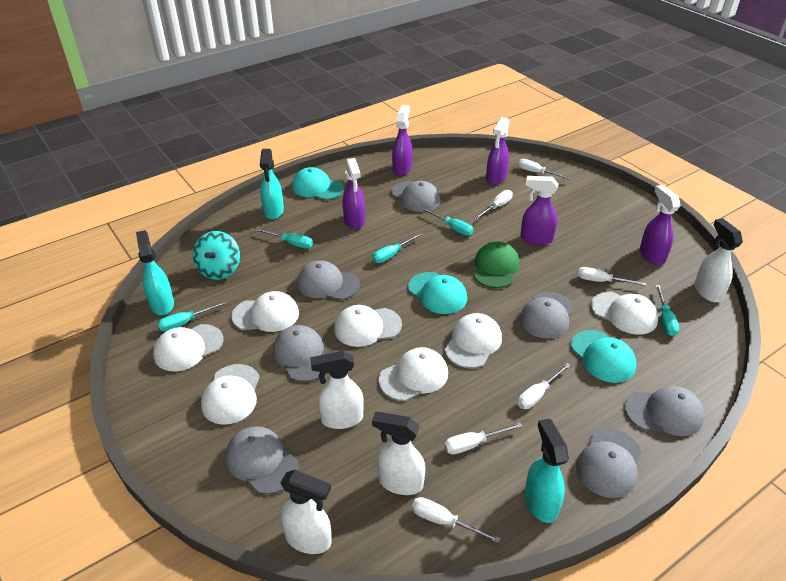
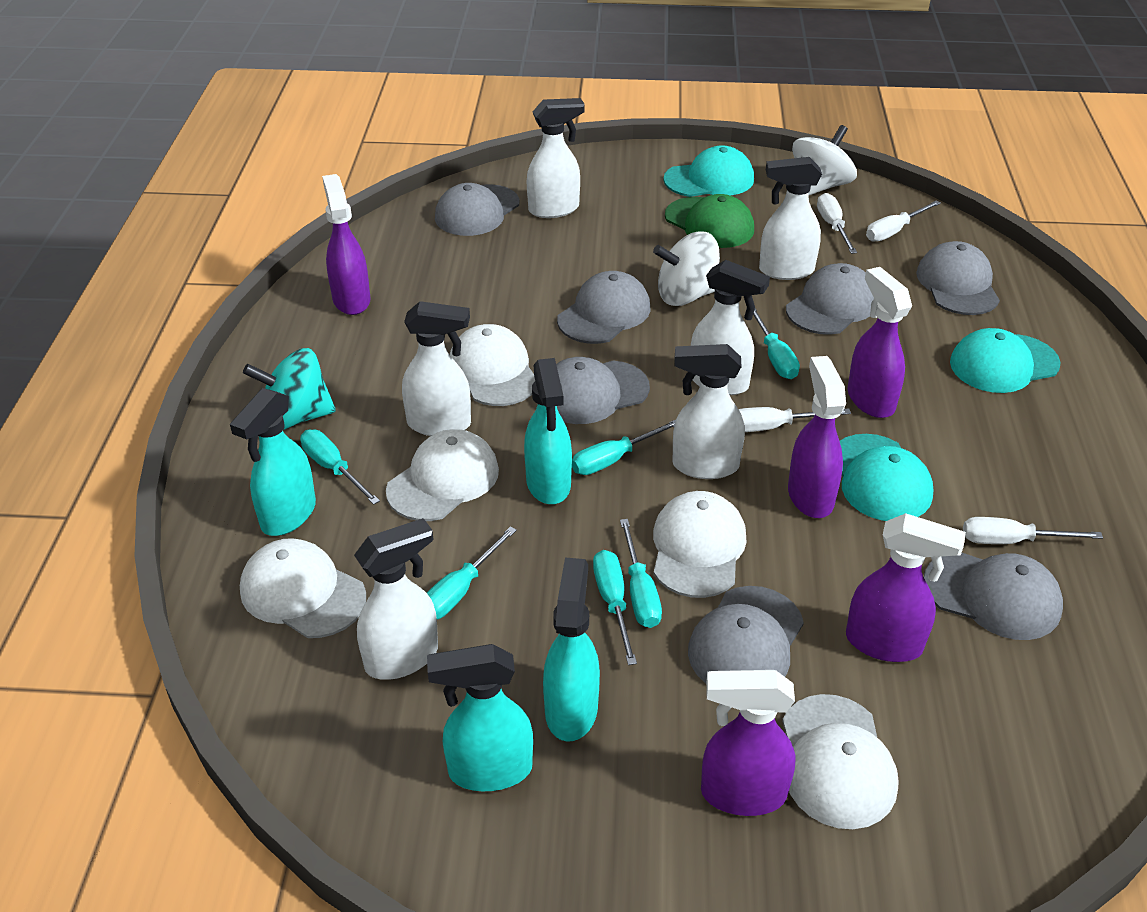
turquoise screwdriver: 5 -> 6
turquoise spray bottle: 3 -> 4
white cap: 7 -> 5
white screwdriver: 6 -> 4
white spinning top: 0 -> 2
white spray bottle: 4 -> 6

